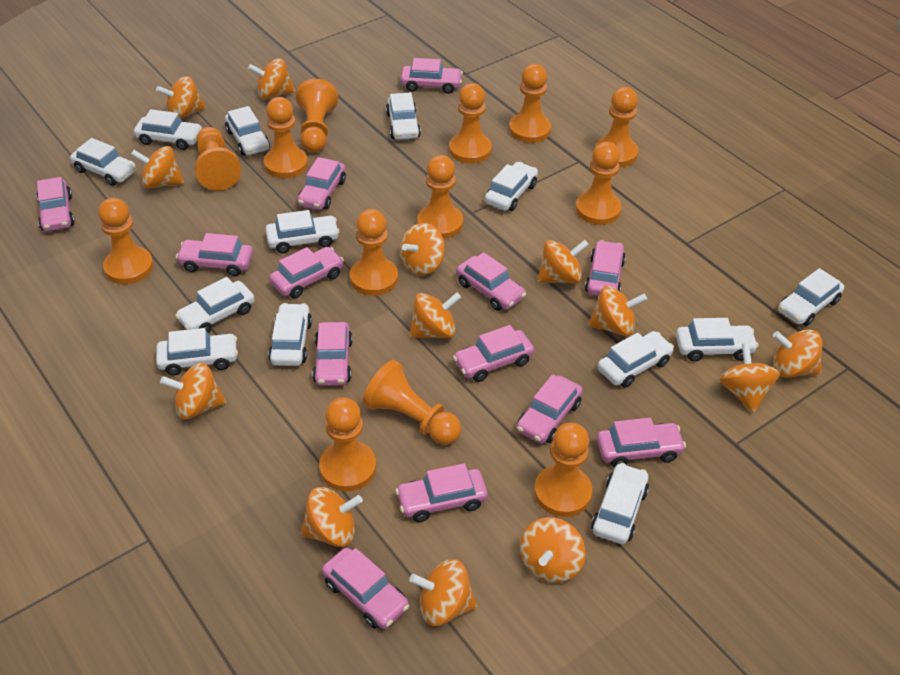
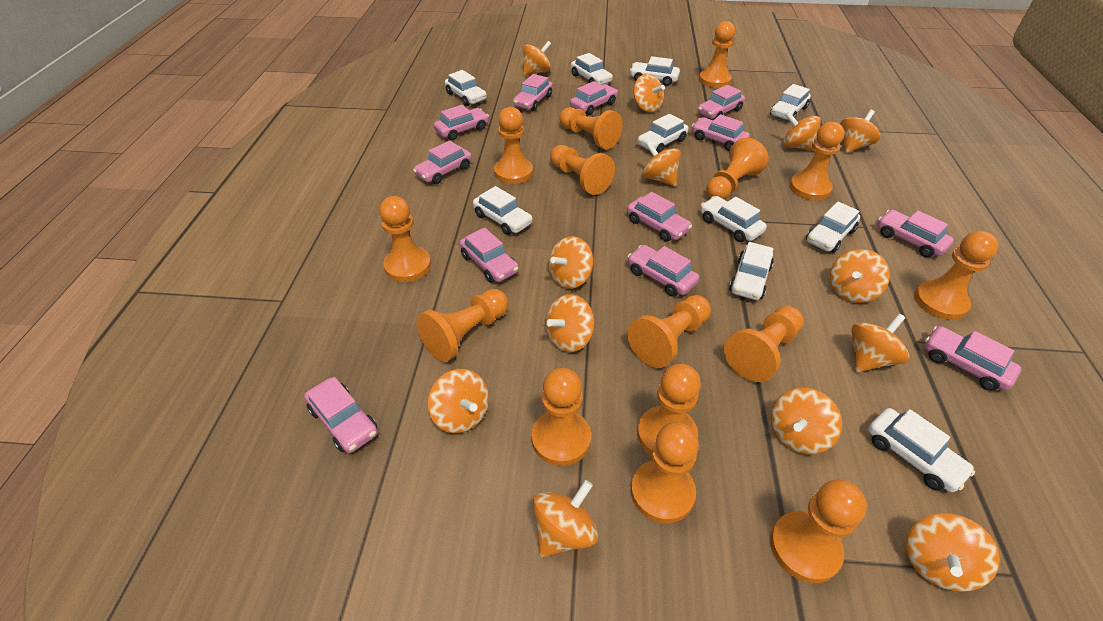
orange pawn: 13 -> 15
pink car: 13 -> 12
white car: 13 -> 10

